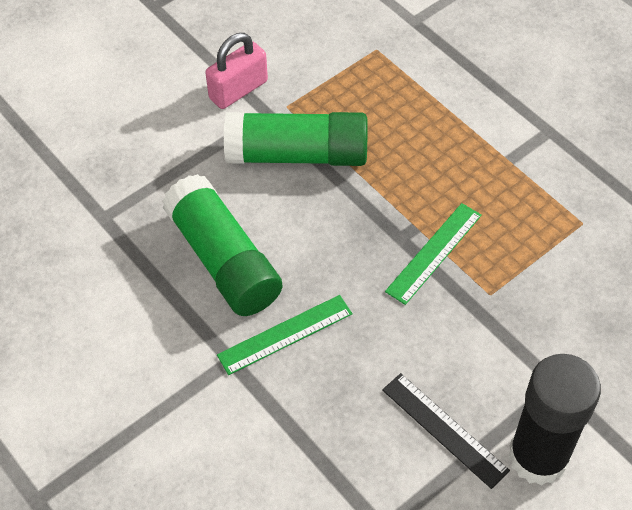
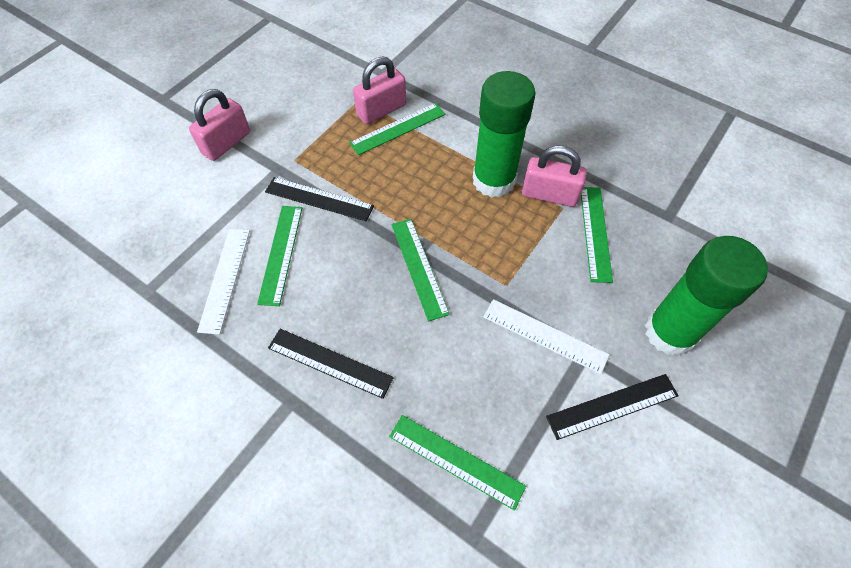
black glue stick: 1 -> 0
black ruler: 1 -> 3
green ruler: 2 -> 5
pink padlock: 1 -> 3
white ruler: 0 -> 2

